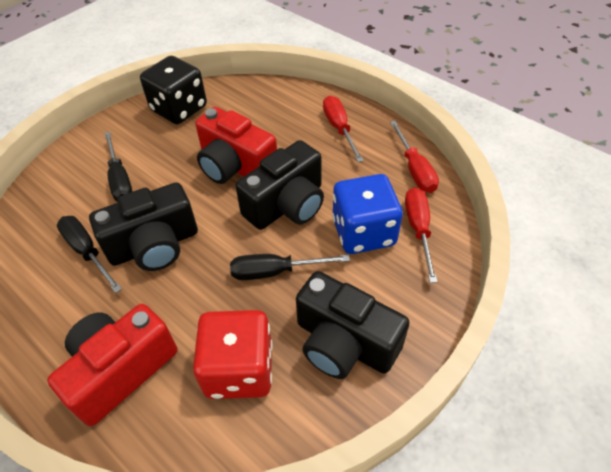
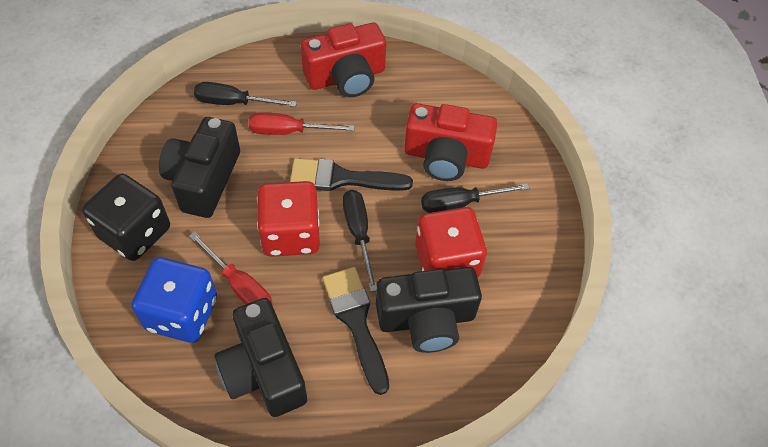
black brush: 0 -> 2
red dice: 1 -> 2
red screwdriver: 3 -> 2

